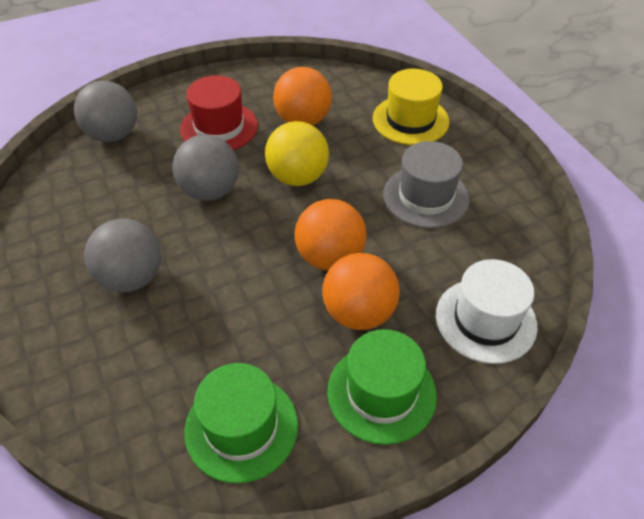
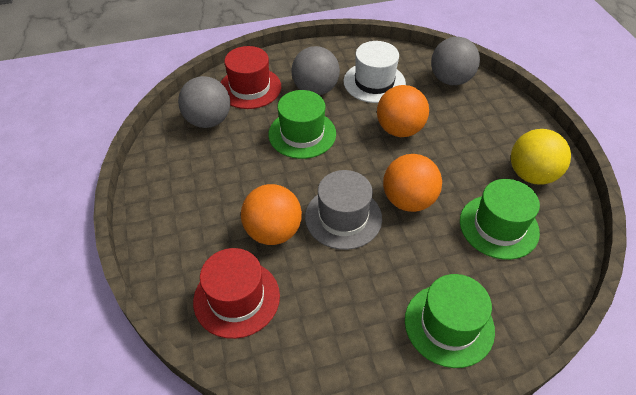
green hat: 2 -> 3
red hat: 1 -> 2
yellow hat: 1 -> 0

